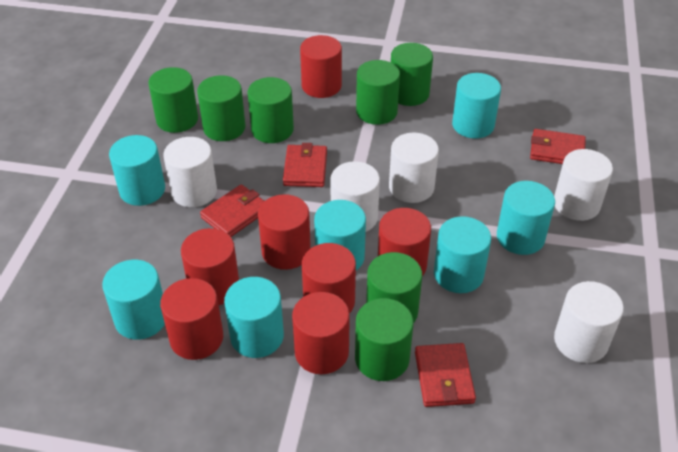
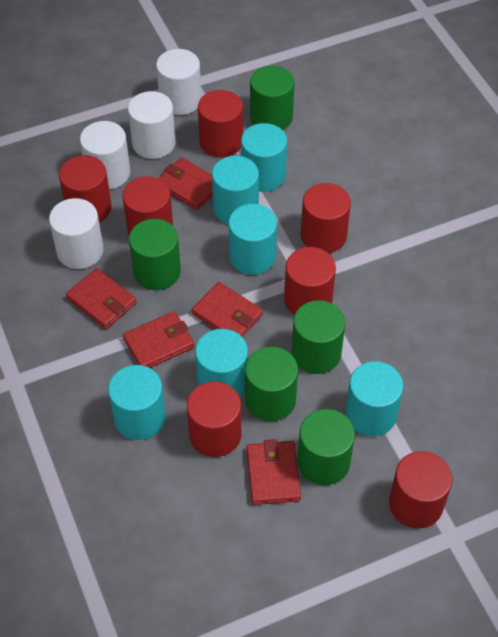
green cylinder: 7 -> 5
red wallet: 4 -> 5
turquoise cylinder: 7 -> 6
white cylinder: 5 -> 4

